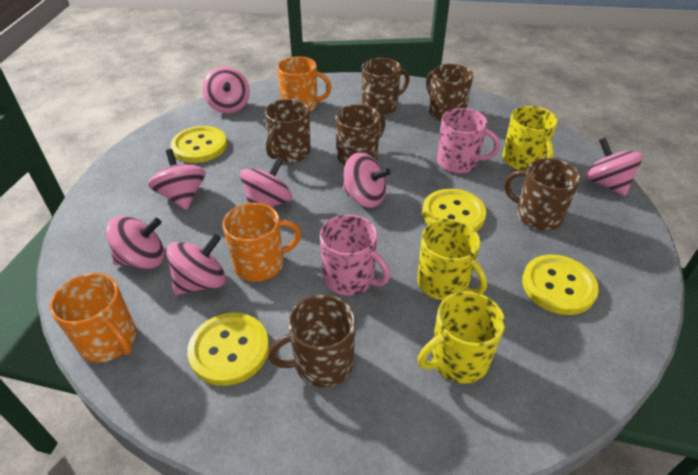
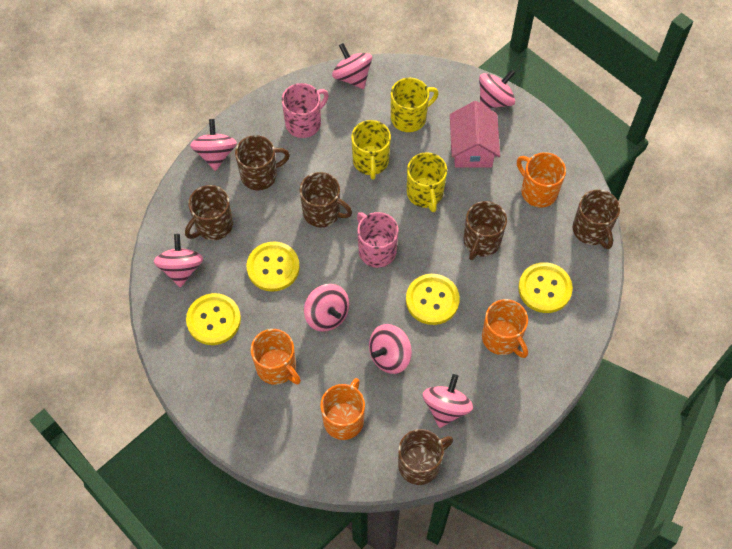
orange mug: 3 -> 4
pink house: 0 -> 1

